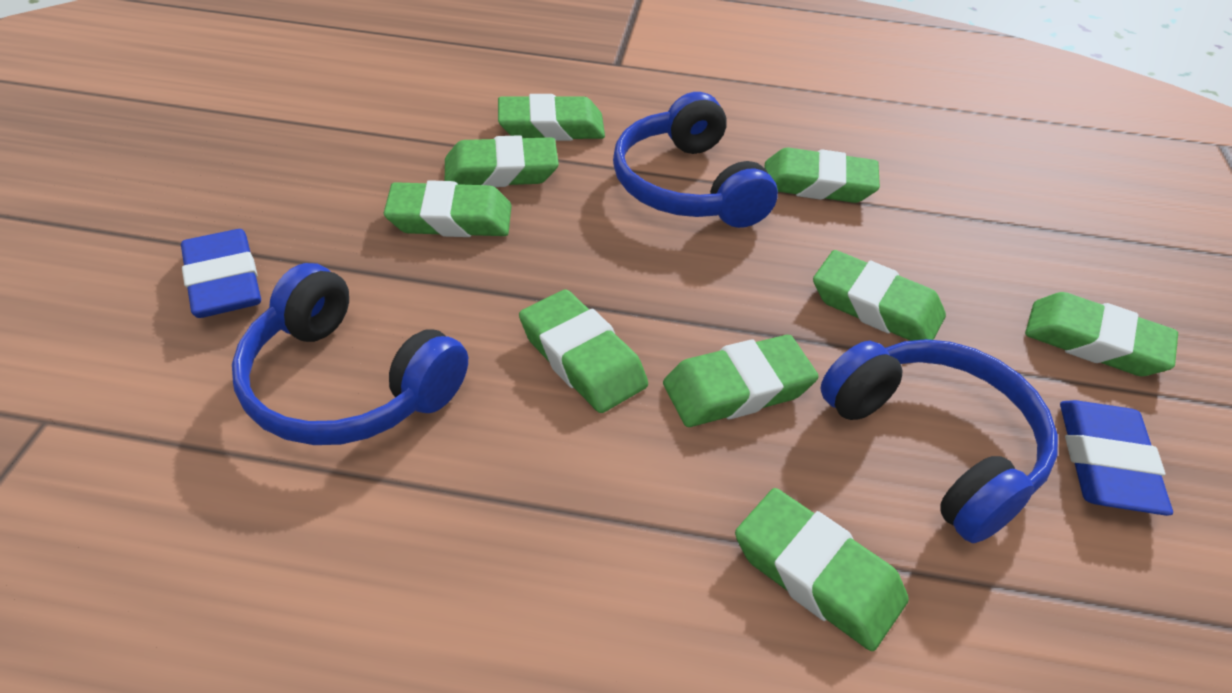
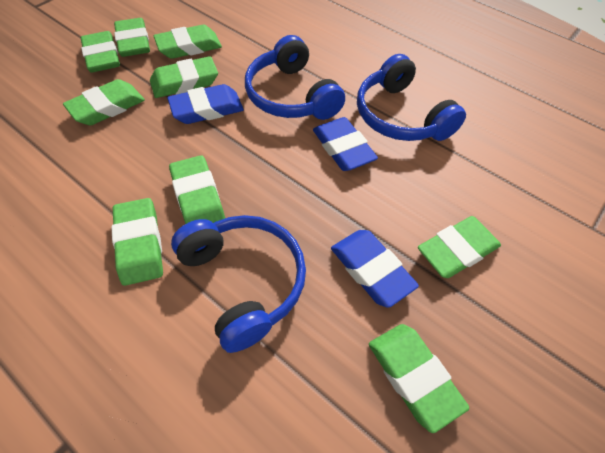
blue eraser: 2 -> 3

